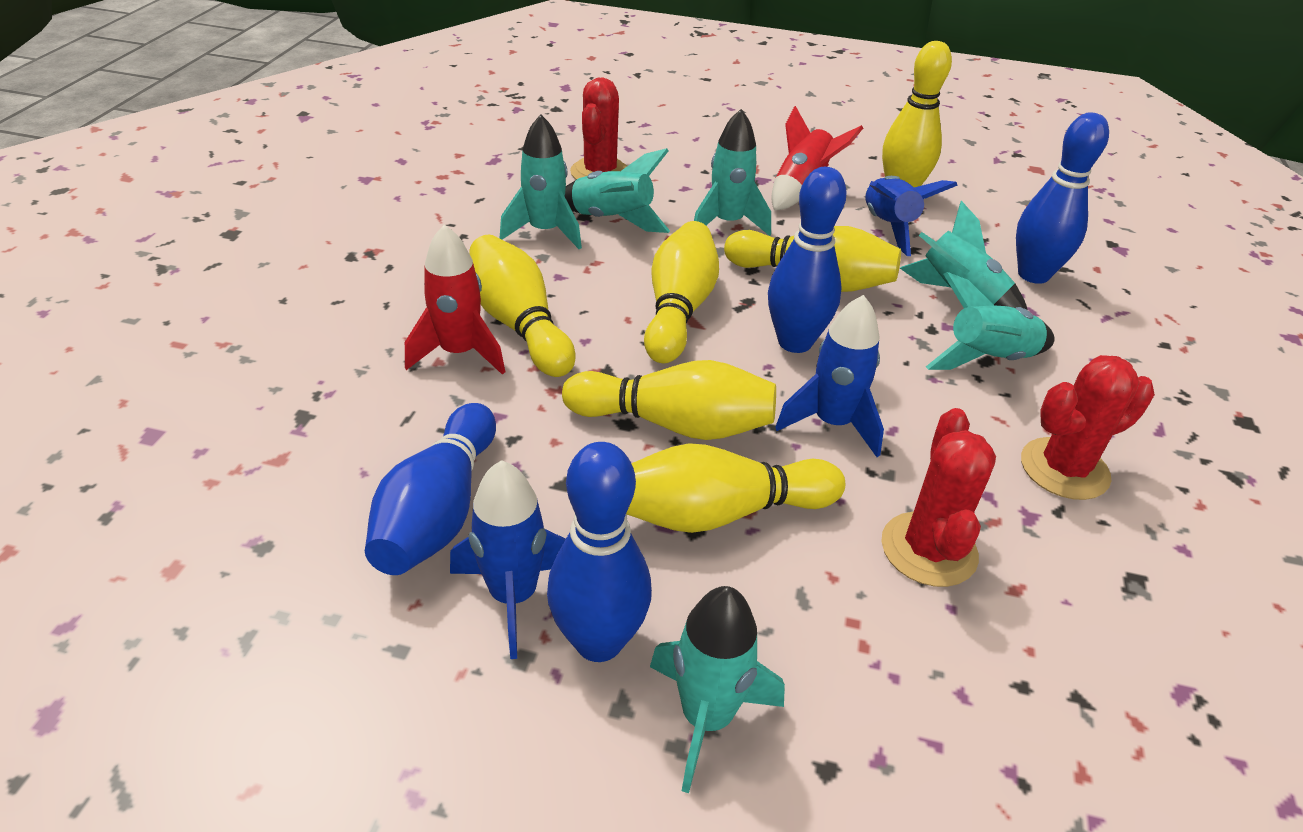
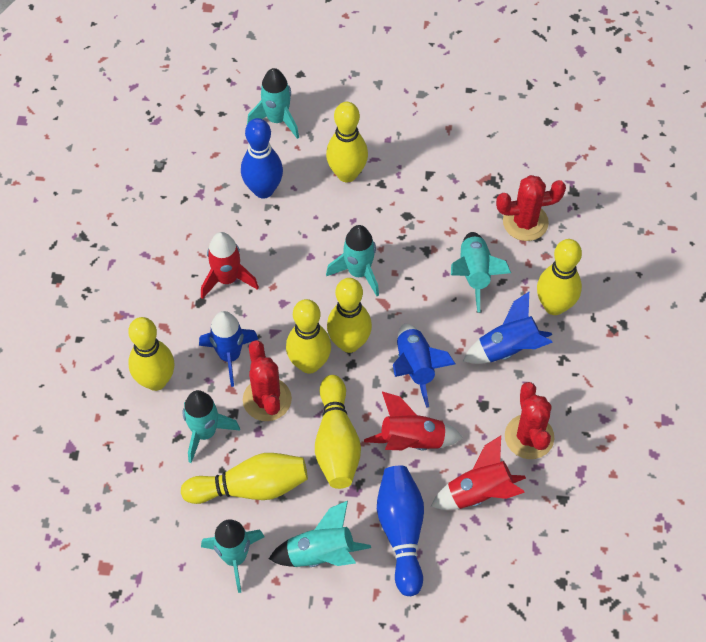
blue bowling pin: 4 -> 2
red rocket: 2 -> 3
yellow bowling pin: 6 -> 7

